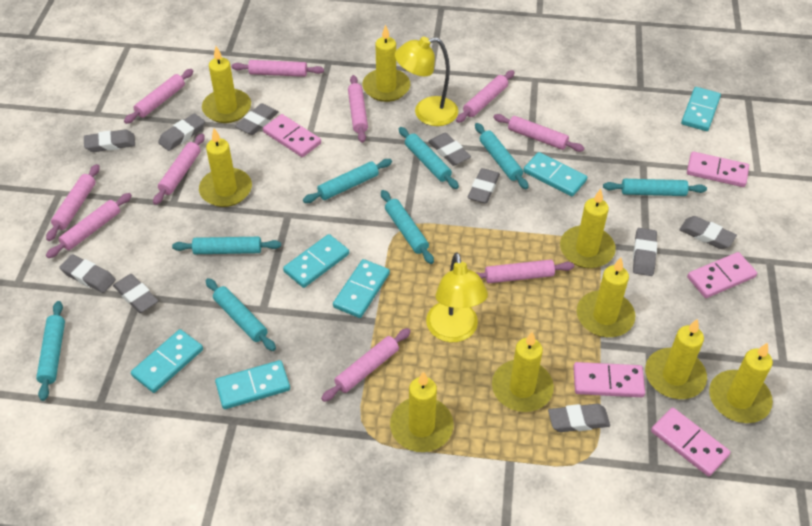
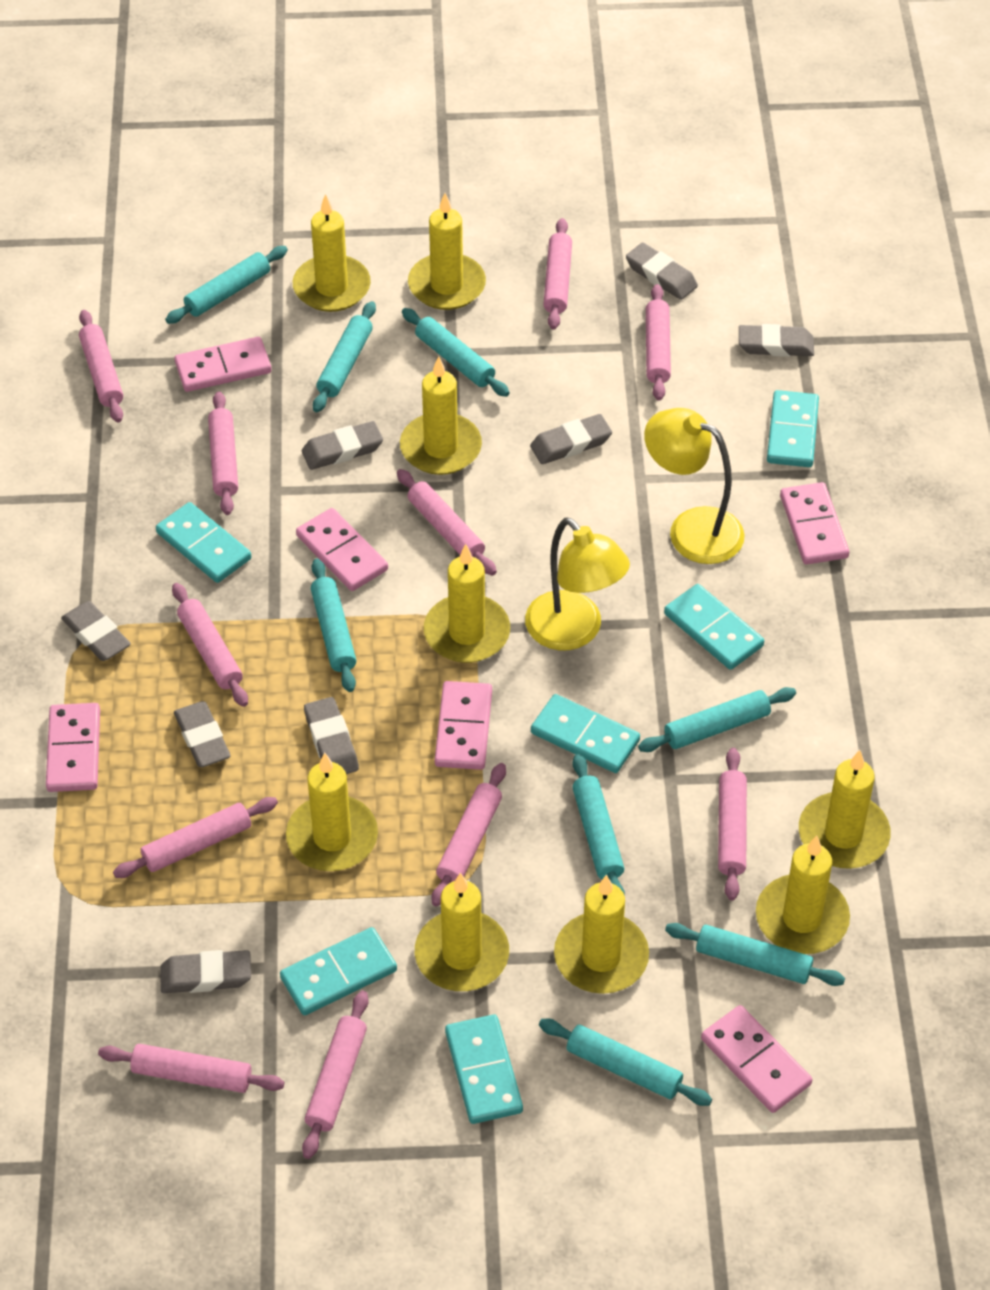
grey eraser: 10 -> 8
pink domino: 5 -> 6
pink rolling pin: 10 -> 11

